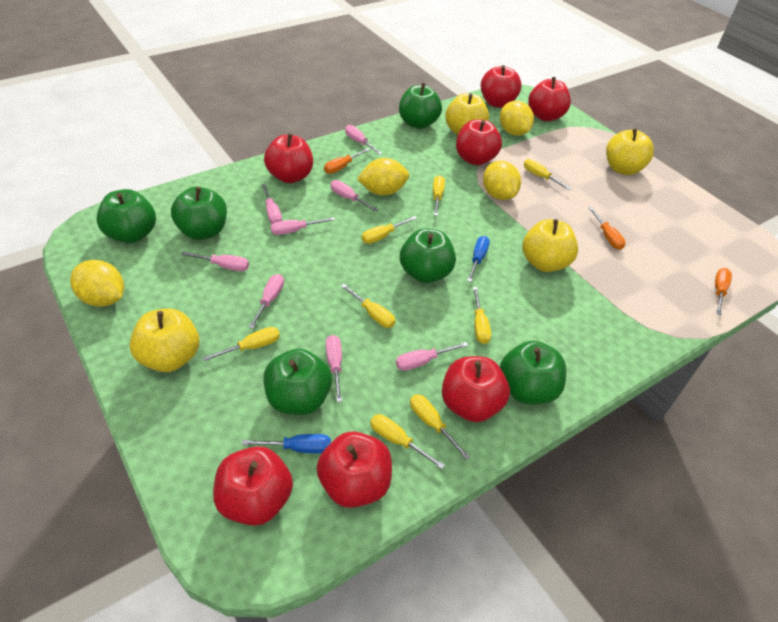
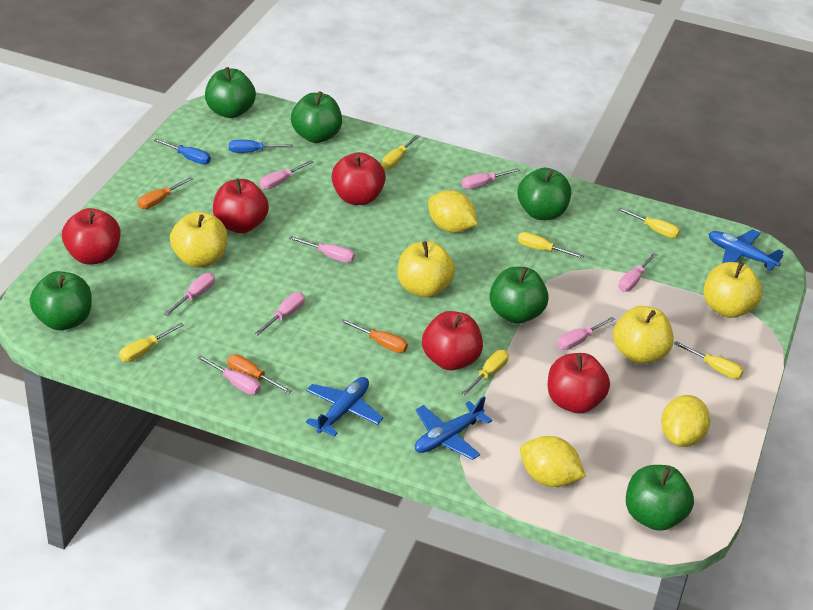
blue plane: 0 -> 3
red apple: 7 -> 5
yellow lemon: 4 -> 3
yellow screwdriver: 8 -> 6

